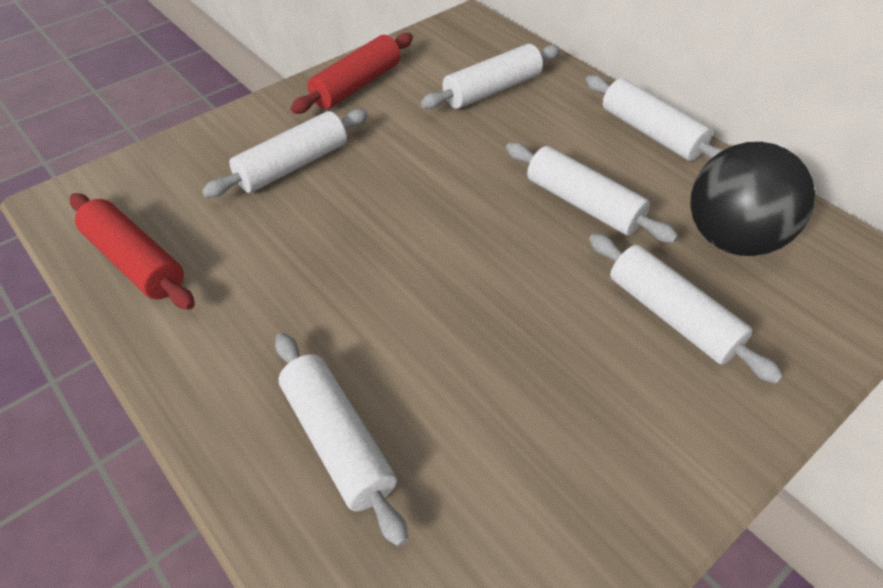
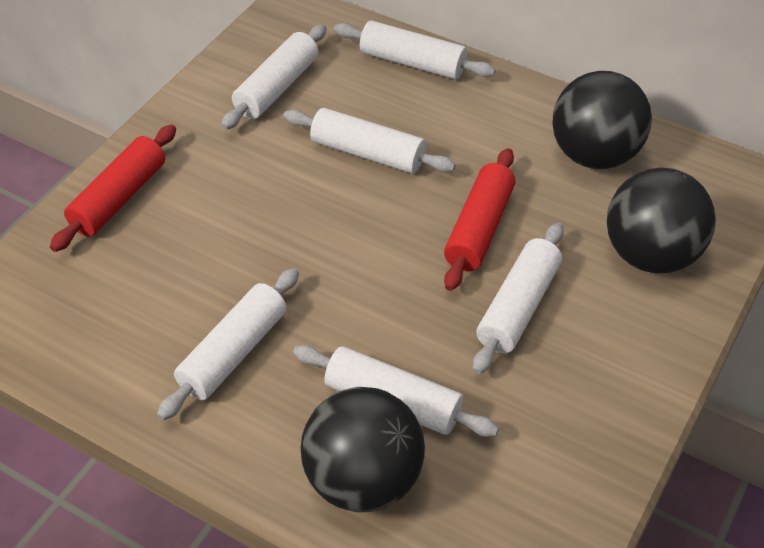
black ball: 1 -> 3

